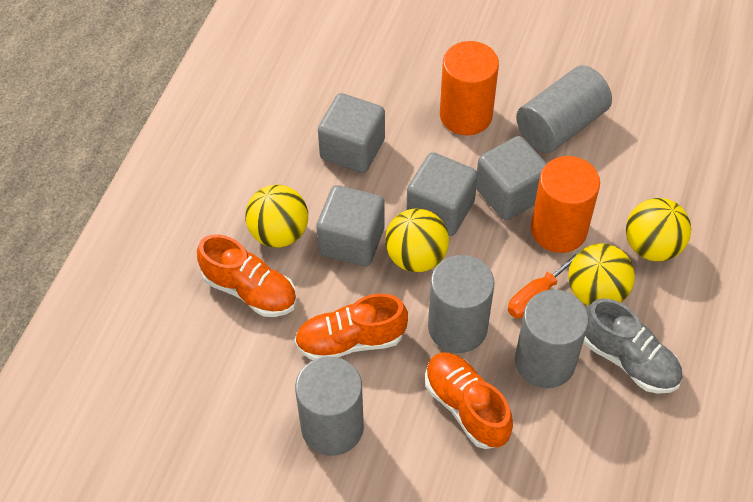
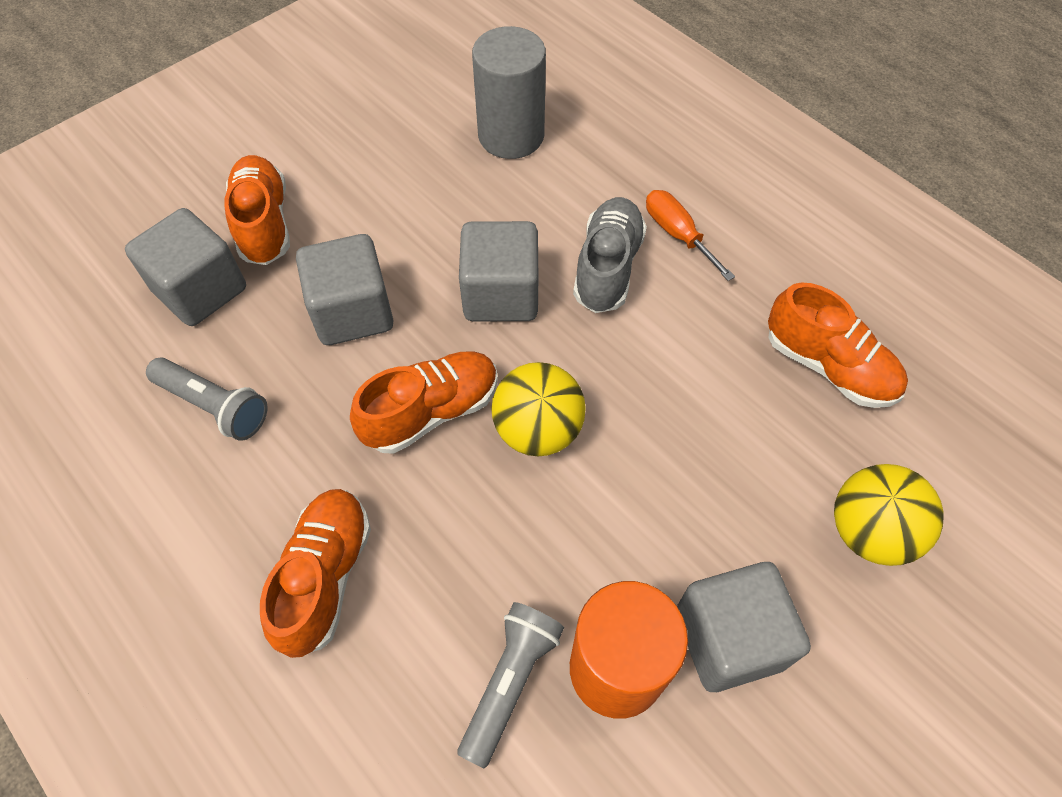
grey cylinder: 4 -> 1
grey flashlight: 0 -> 2
orange cylinder: 2 -> 1
orange shoe: 3 -> 4
yellow ball: 4 -> 2

